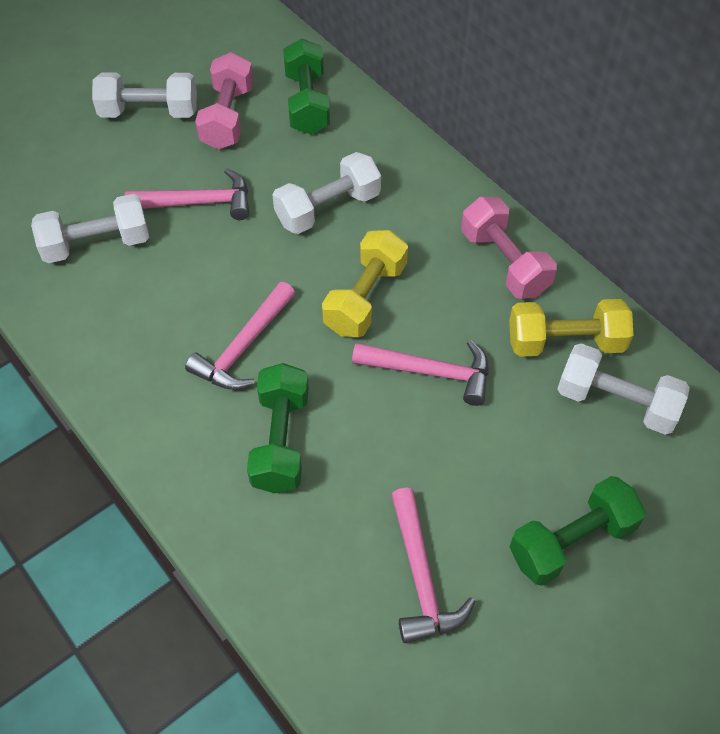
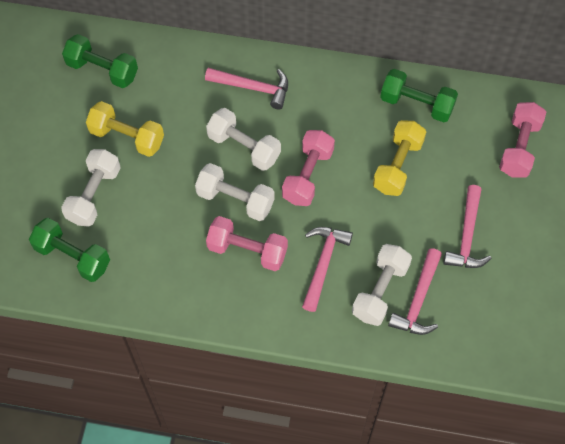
pink dumbbell: 2 -> 3

